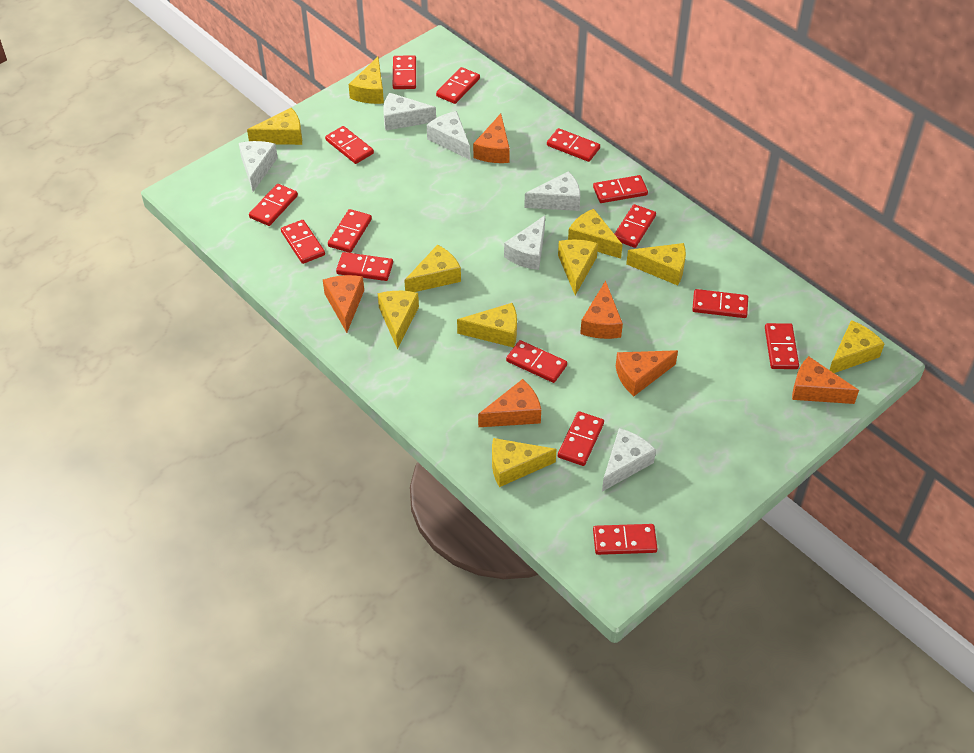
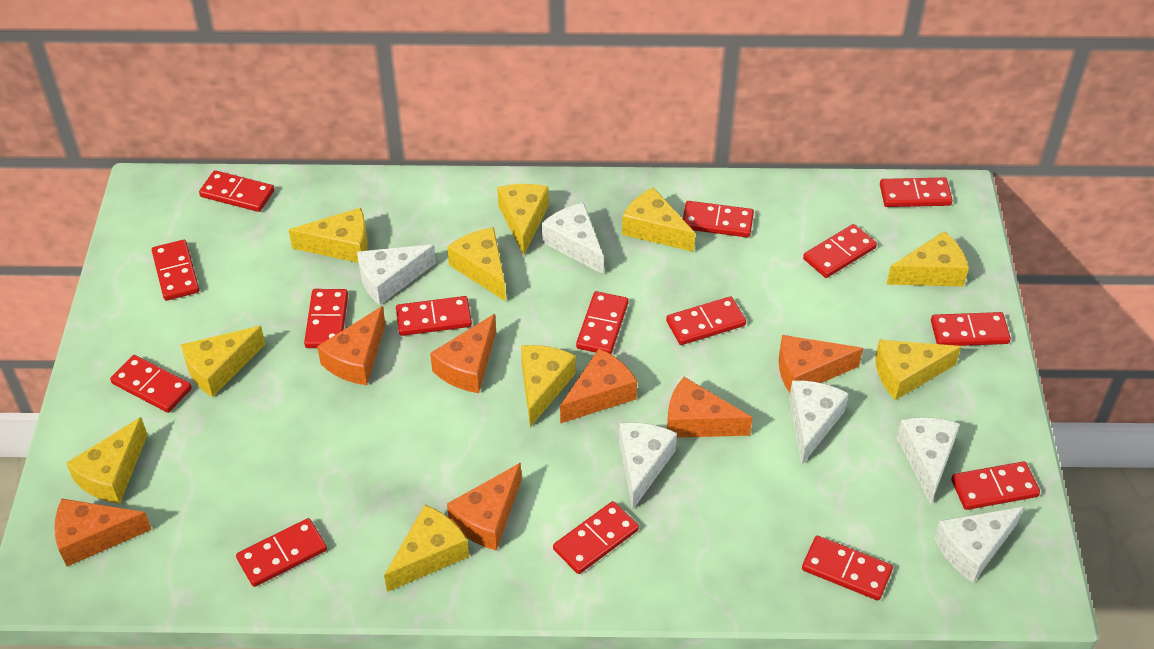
orange cheese: 6 -> 7

